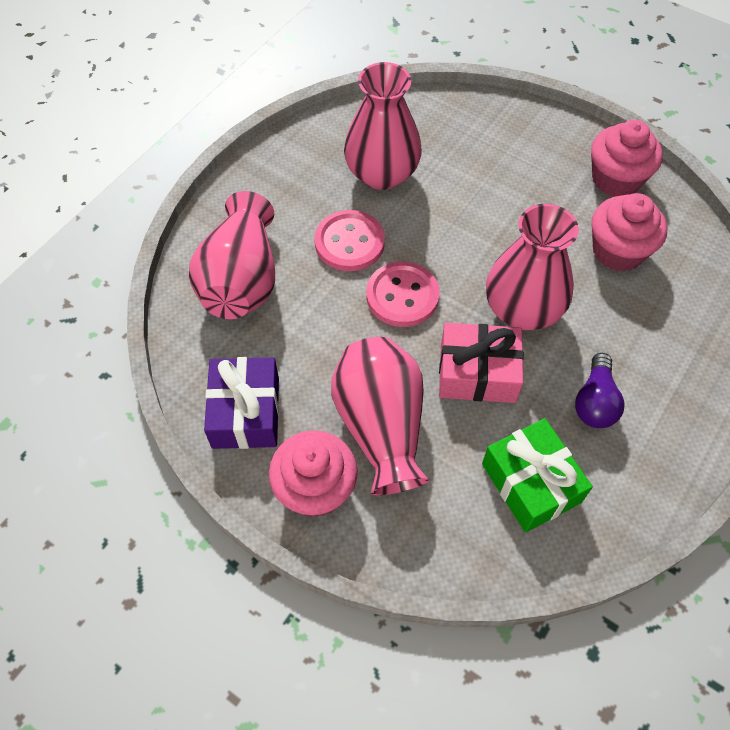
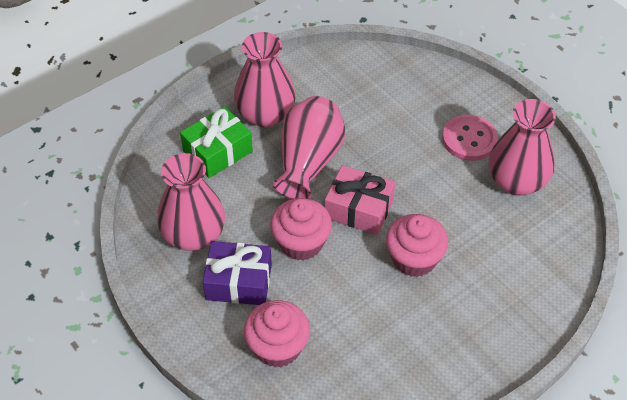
pink button: 2 -> 1
purple light bulb: 1 -> 0

